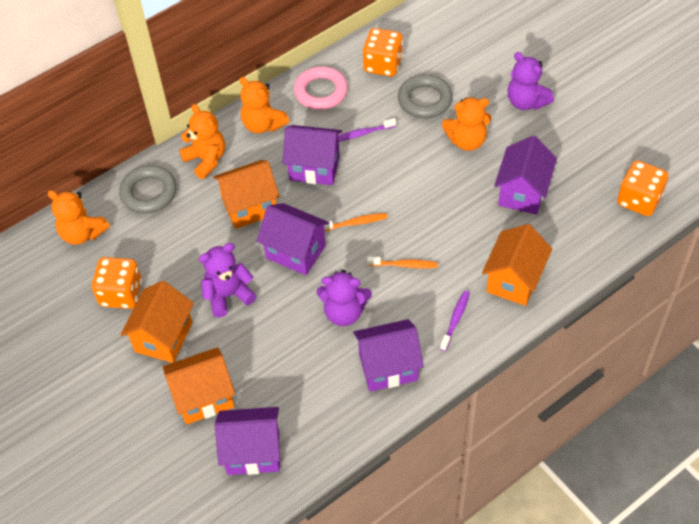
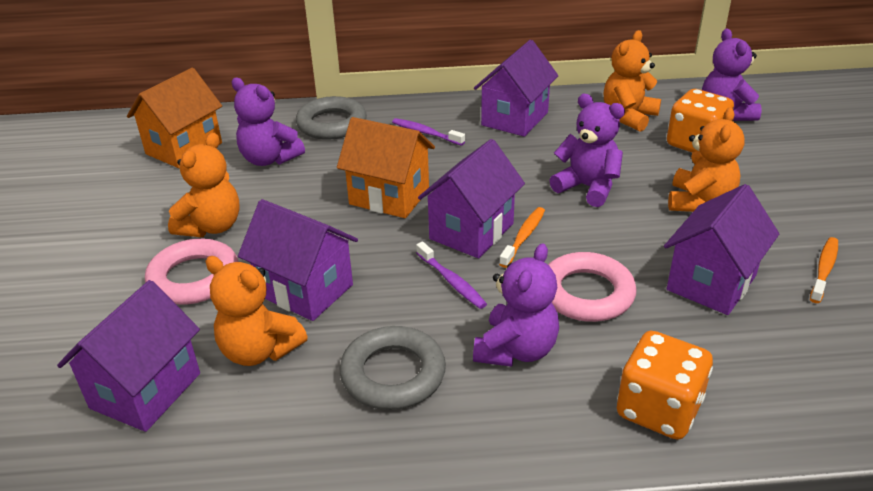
orange dice: 3 -> 2
orange house: 4 -> 2
pink ring: 1 -> 2
purple teddy bear: 3 -> 4

